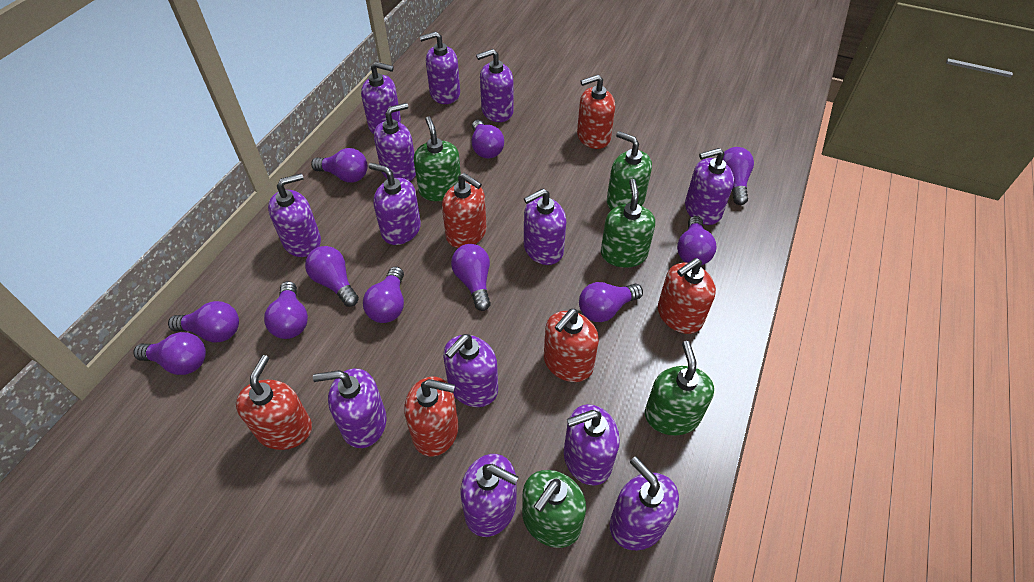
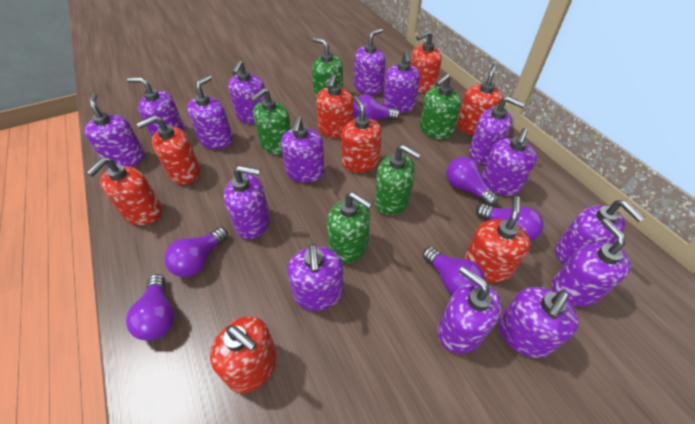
purple light bulb: 11 -> 6
purple soap dispenser: 13 -> 15
red soap dispenser: 6 -> 8

